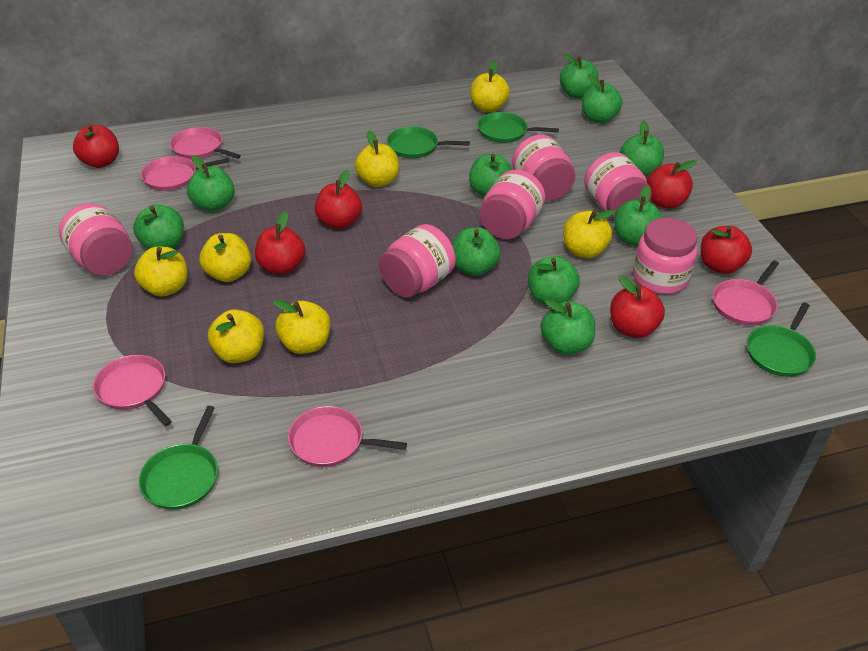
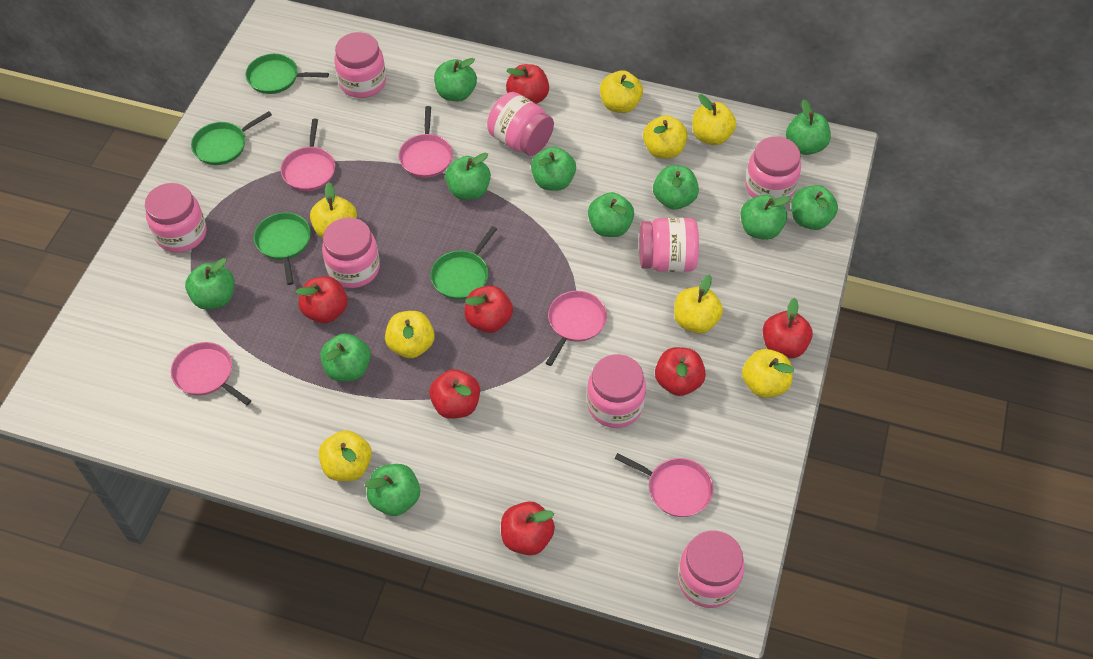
green apple: 10 -> 11
pink jar: 6 -> 8
red apple: 6 -> 7
yellow apple: 7 -> 8

